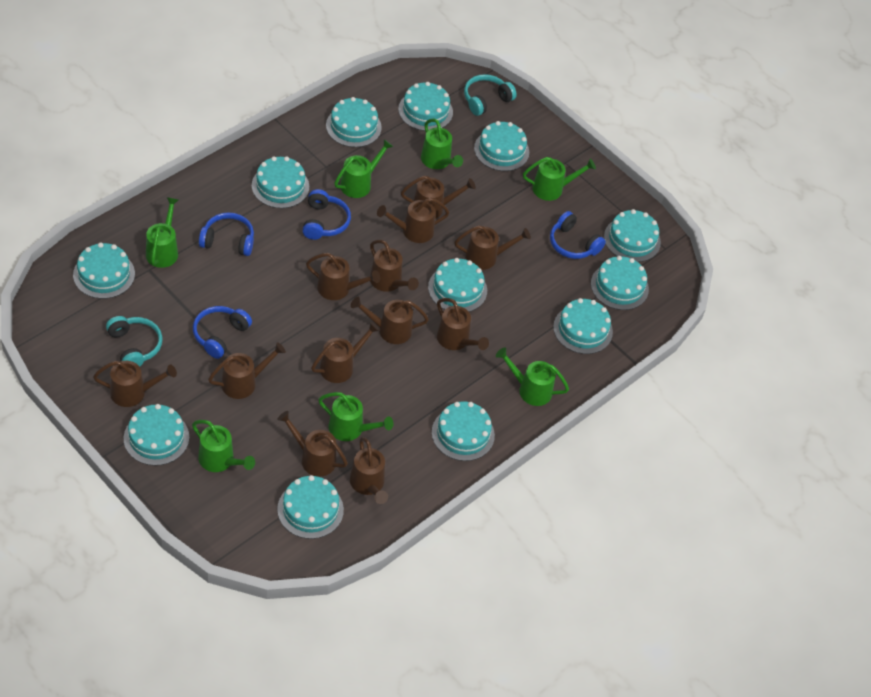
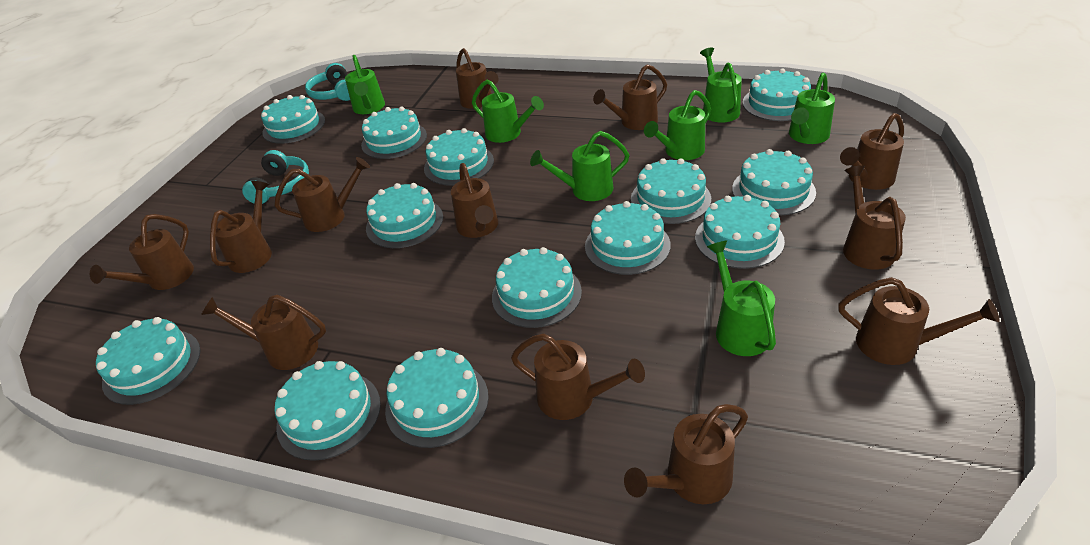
blue headphones: 4 -> 0
turquoise cake: 12 -> 13

